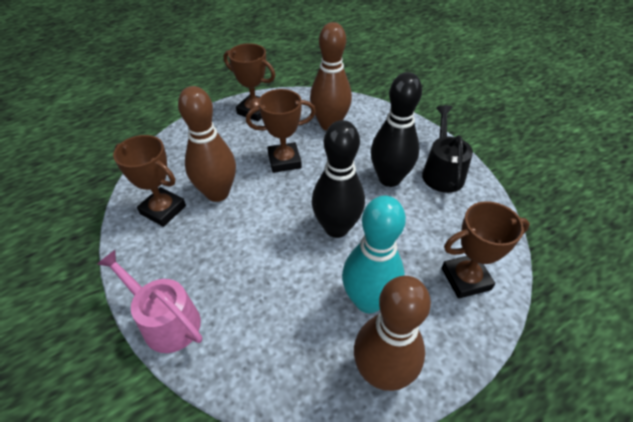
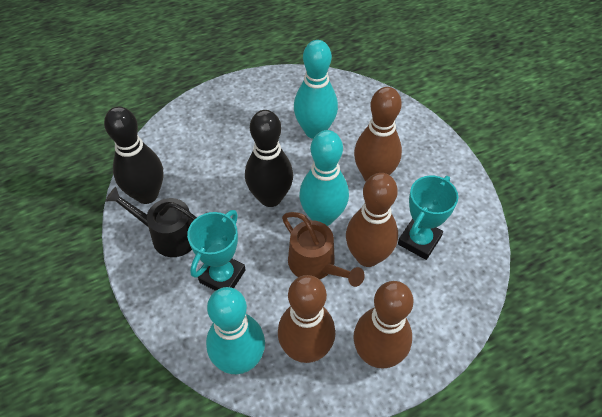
brown bowling pin: 3 -> 4
brown trophy: 4 -> 0
brown watering can: 0 -> 1
pink watering can: 1 -> 0
turquoise bowling pin: 1 -> 3
turquoise trophy: 0 -> 2

